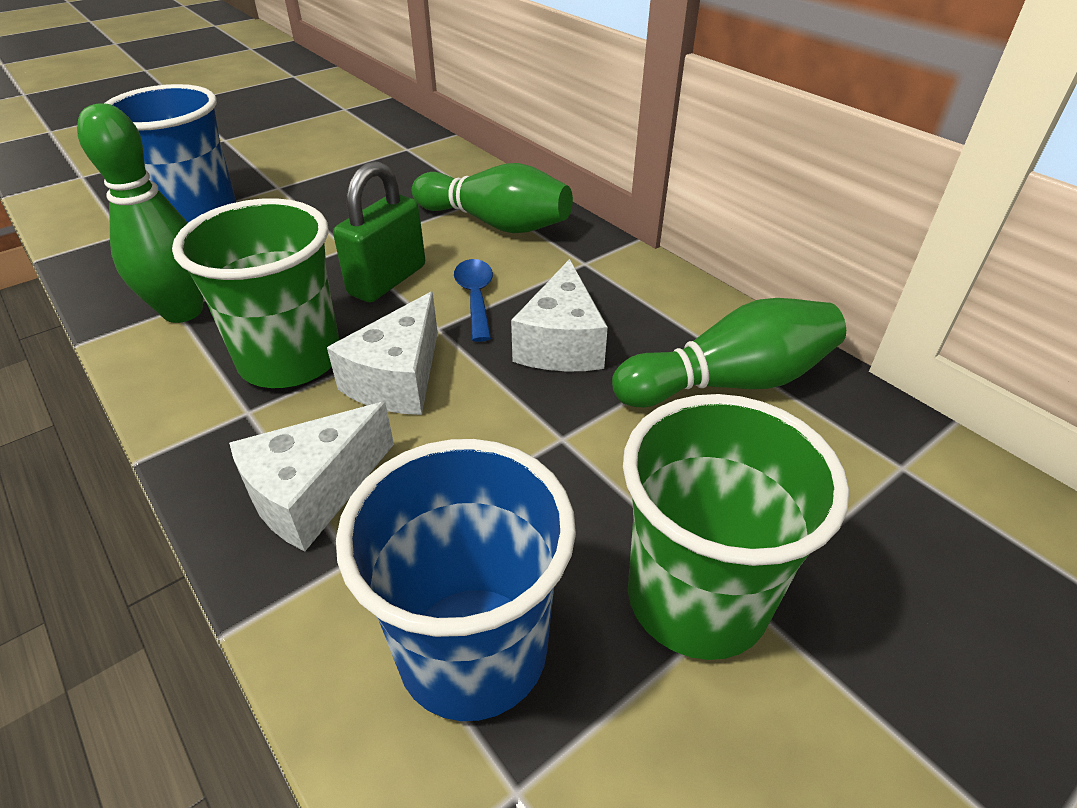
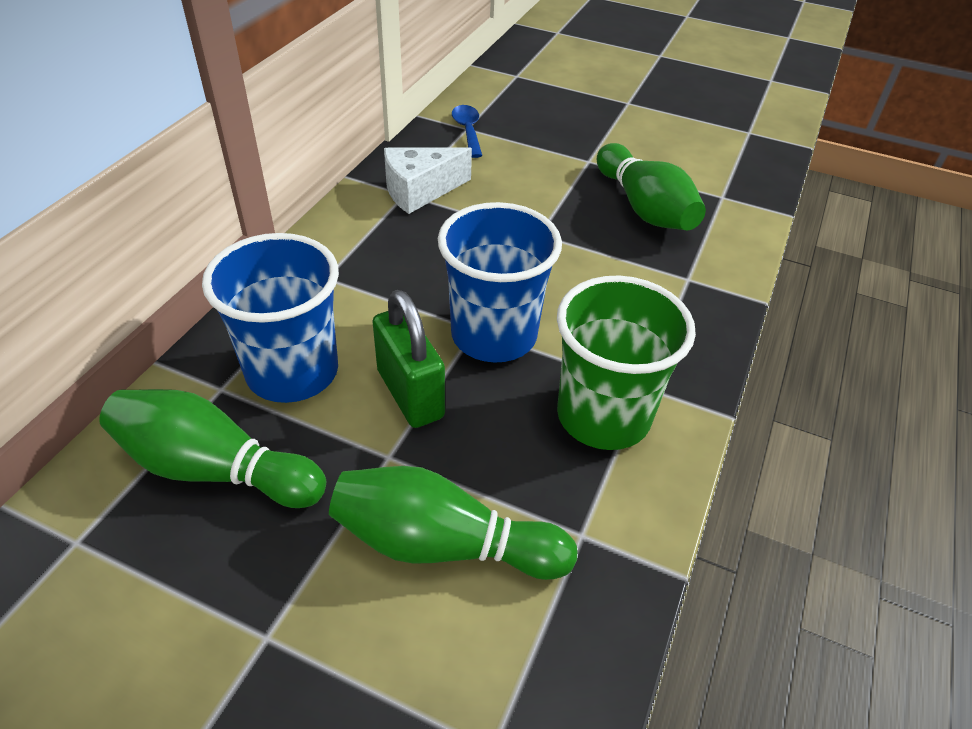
green cup: 2 -> 1
white cheese: 3 -> 1

